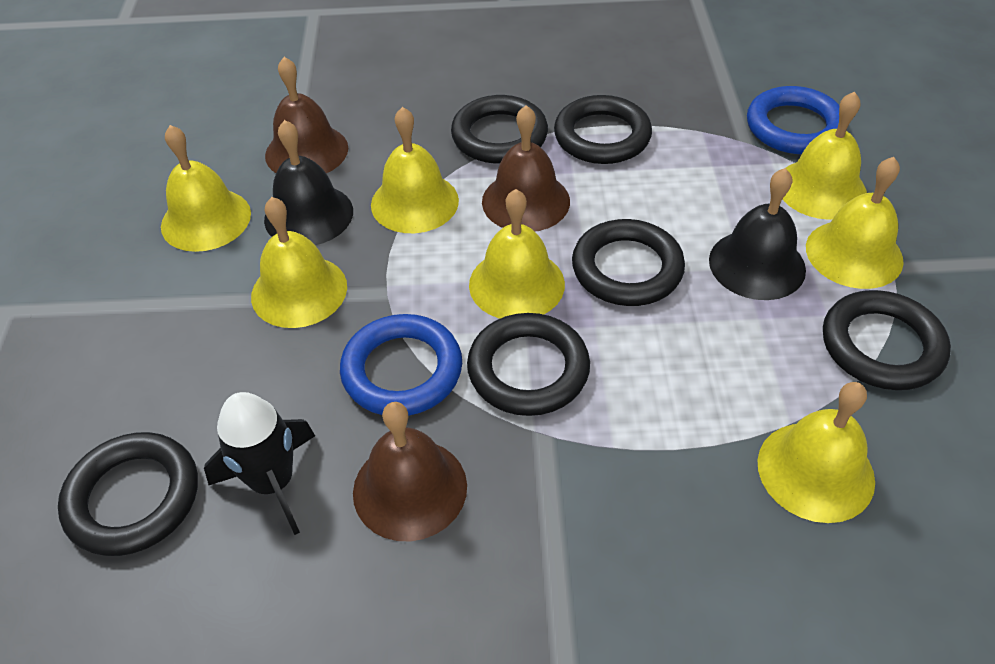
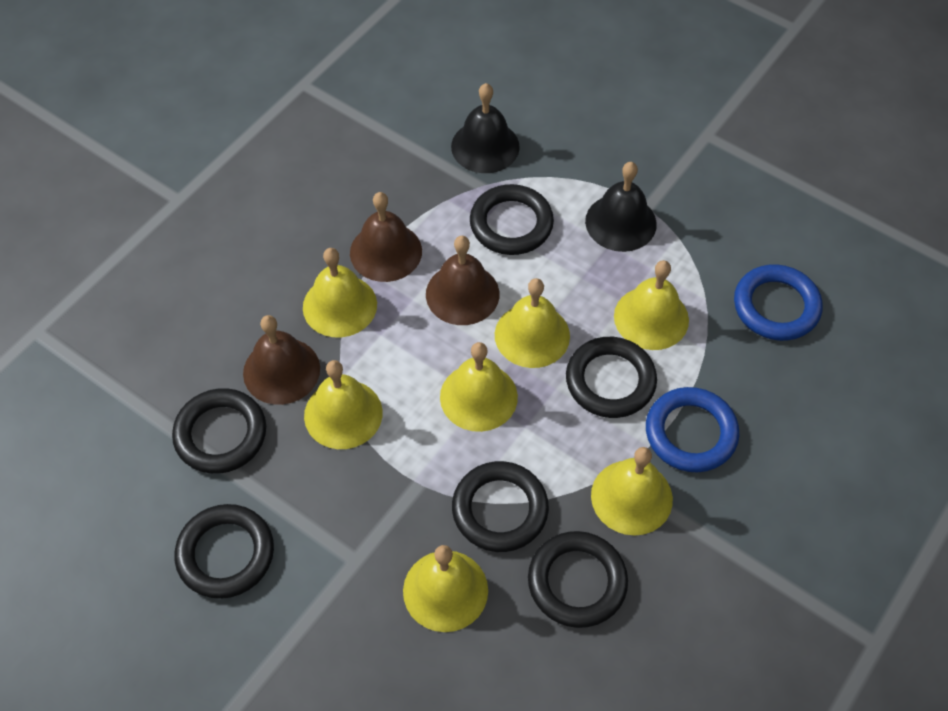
black rocket: 1 -> 0

